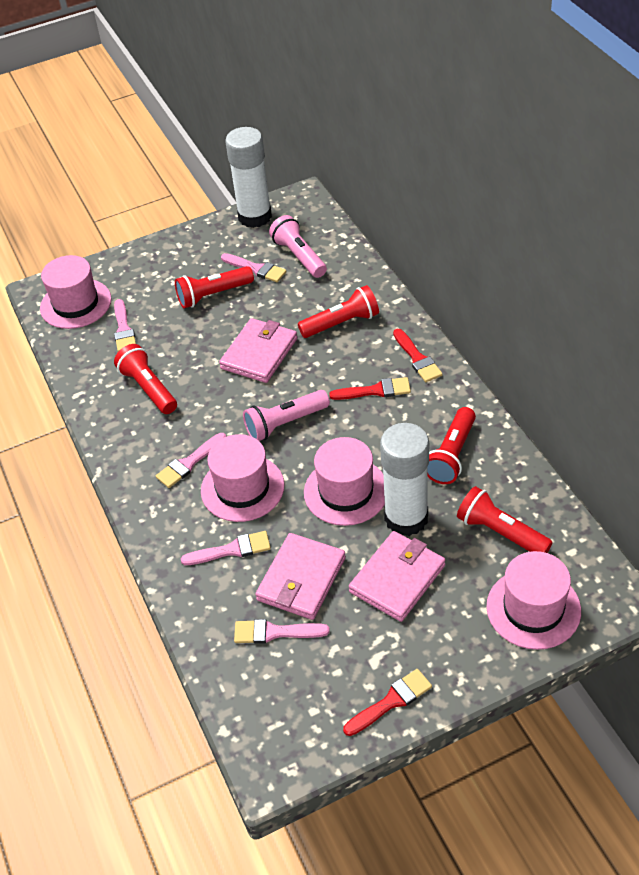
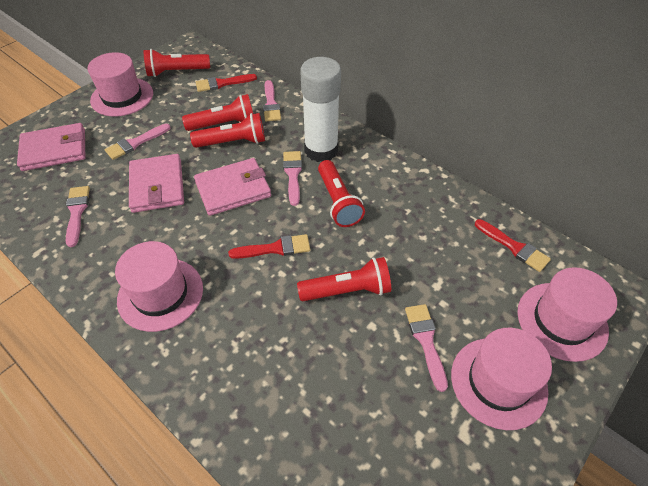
pink flashlight: 2 -> 0
white glue stick: 2 -> 1

